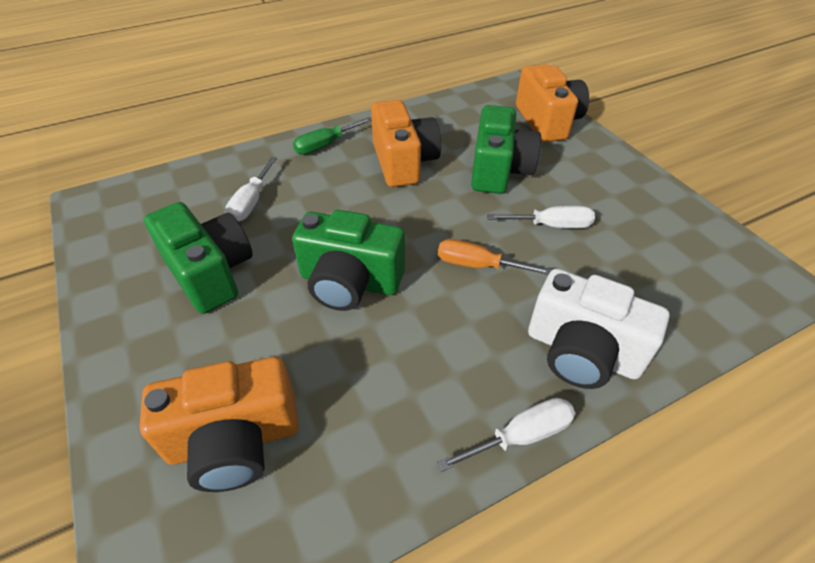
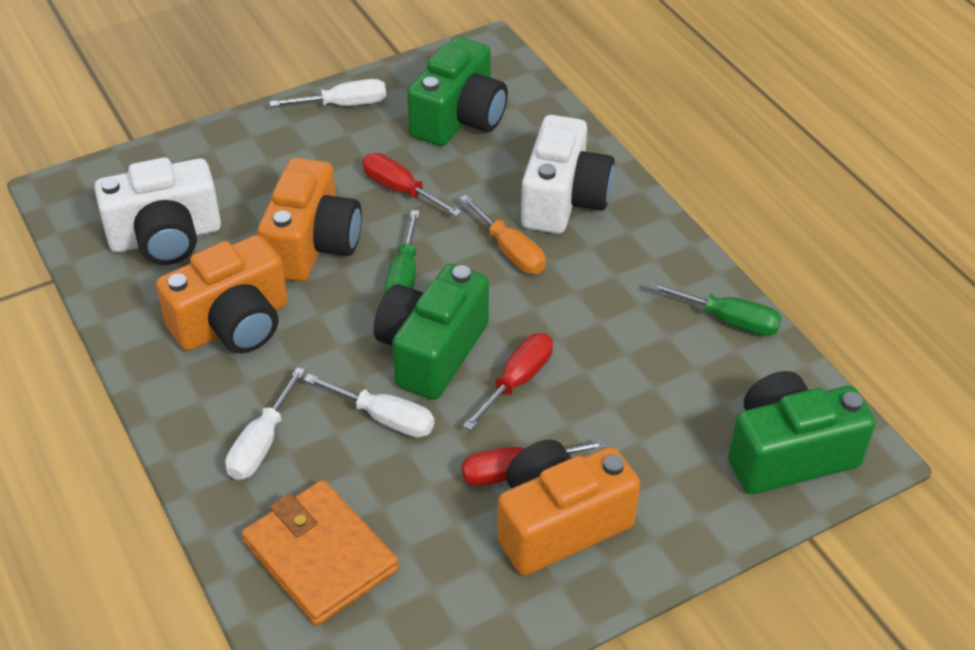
green screwdriver: 1 -> 2
orange wallet: 0 -> 1
red screwdriver: 0 -> 3
white camera: 1 -> 2

